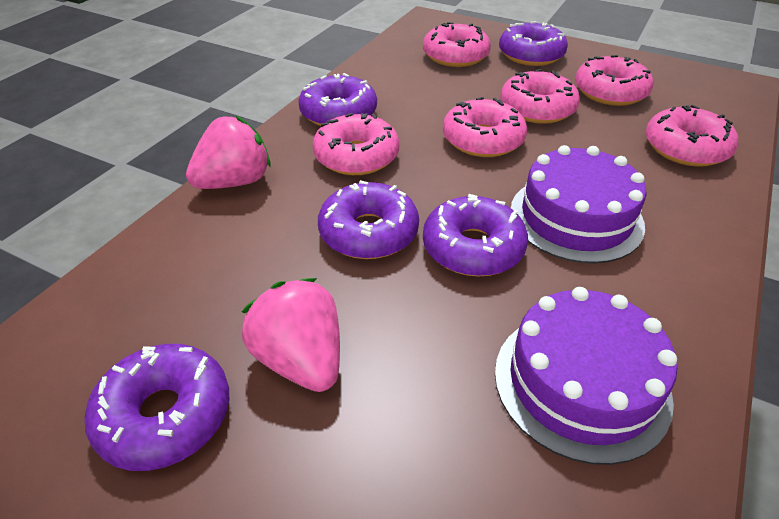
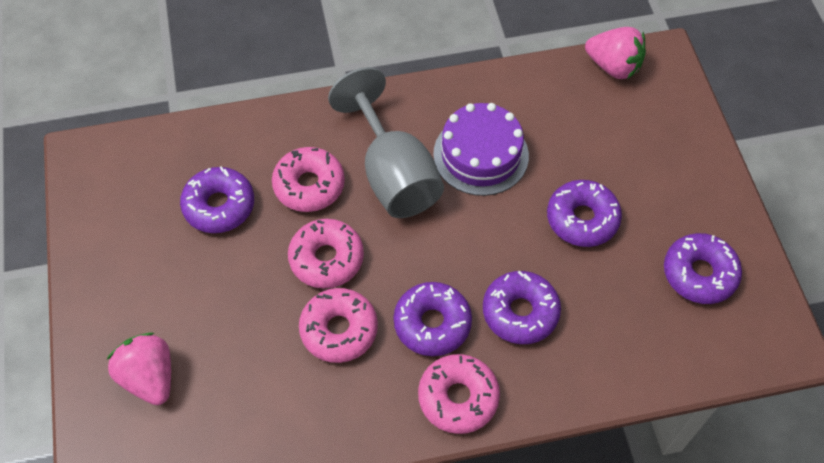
grey goblet: 0 -> 1
pink donut: 6 -> 4
purple cake: 2 -> 1

